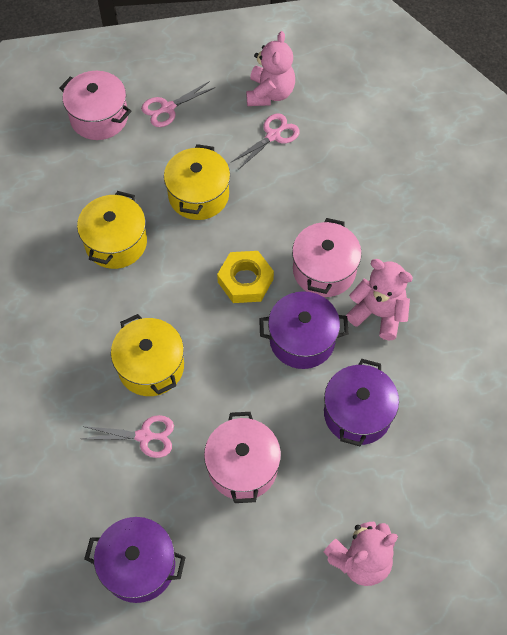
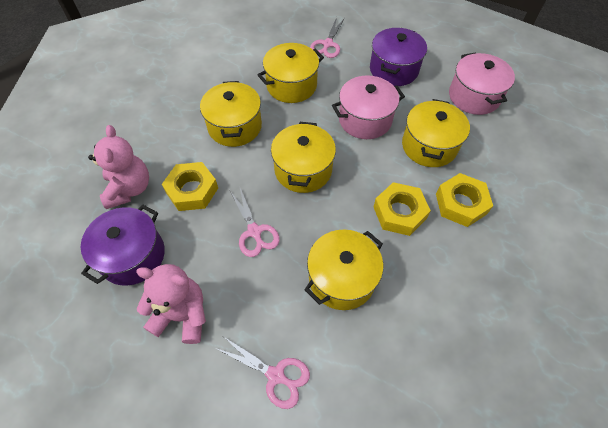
pink pot: 3 -> 2
pink teddy bear: 3 -> 2
purple pot: 3 -> 2
yellow nut: 1 -> 3
yellow pot: 3 -> 5

